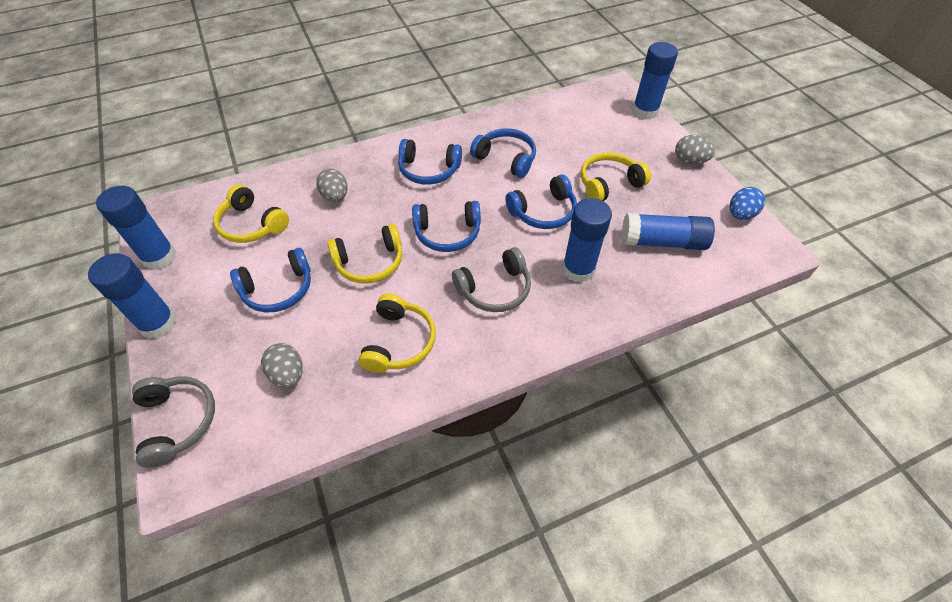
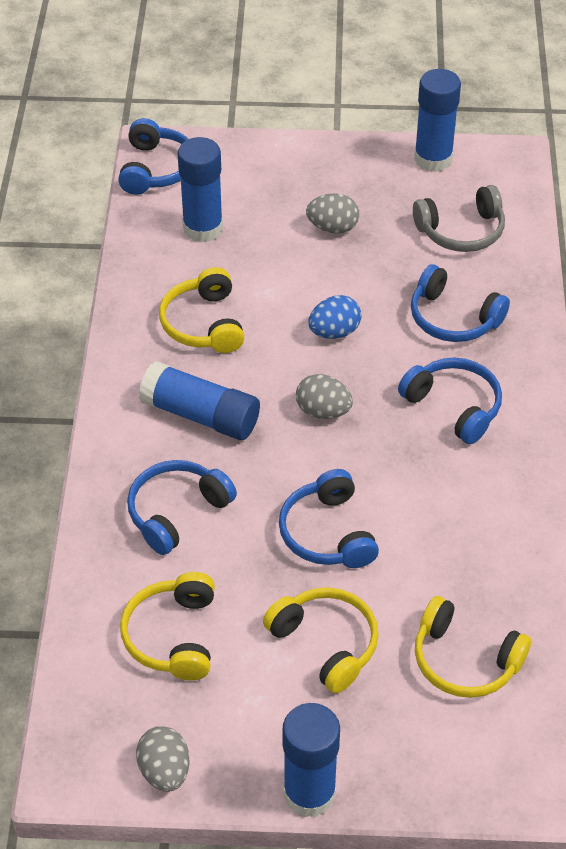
blue glue stick: 5 -> 4
grey headphones: 2 -> 1

